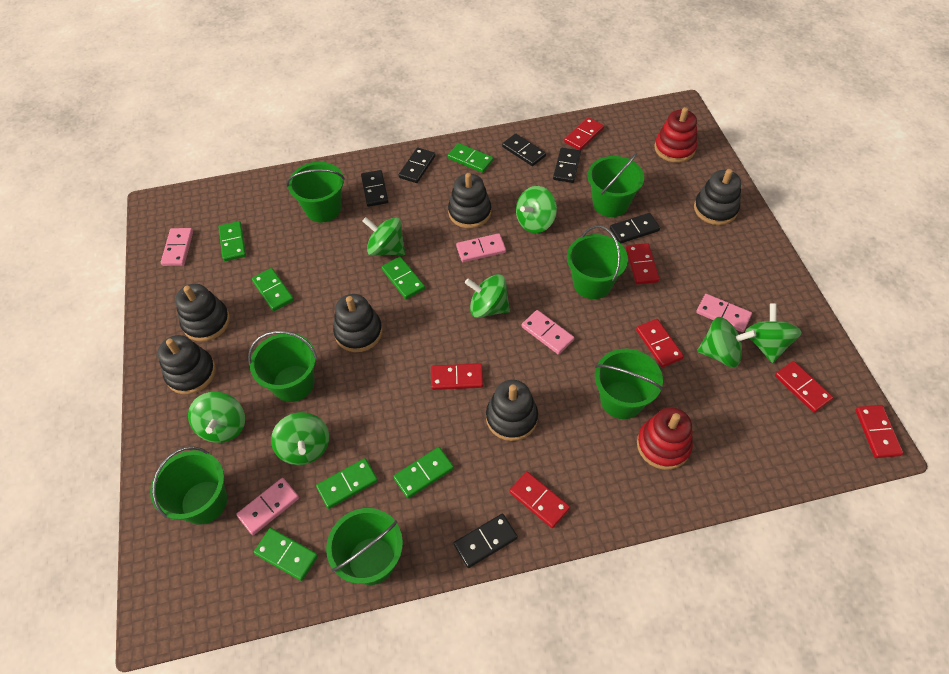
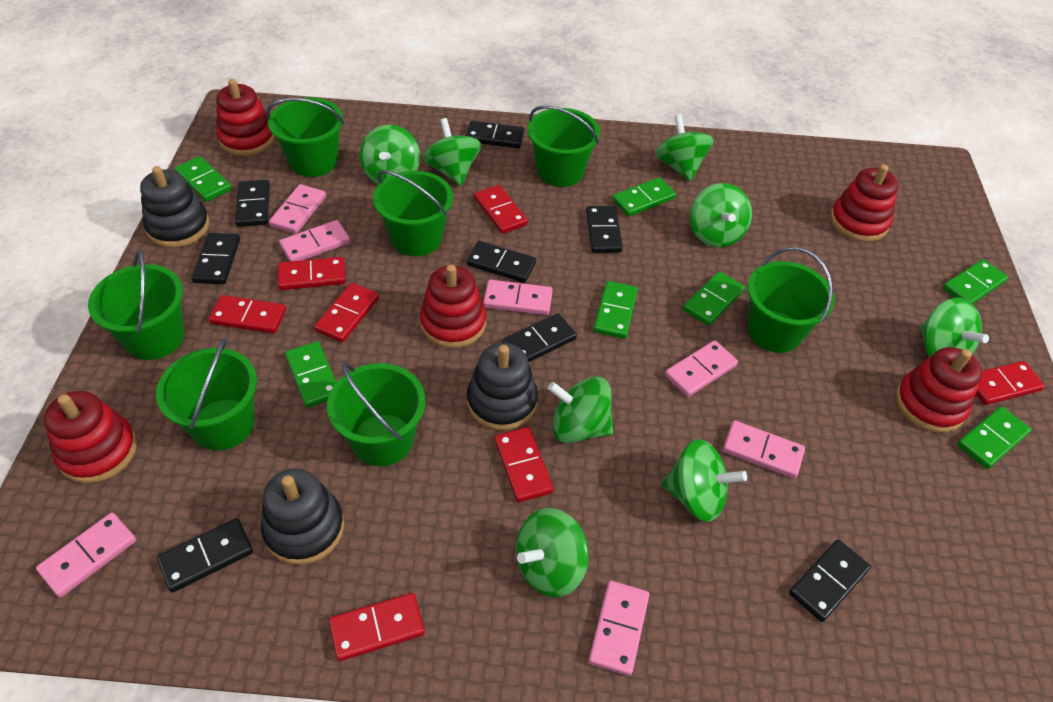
black domino: 6 -> 8
black stacking toy: 6 -> 3
green spinning top: 7 -> 8
pink domino: 5 -> 7
red stacking toy: 2 -> 5

